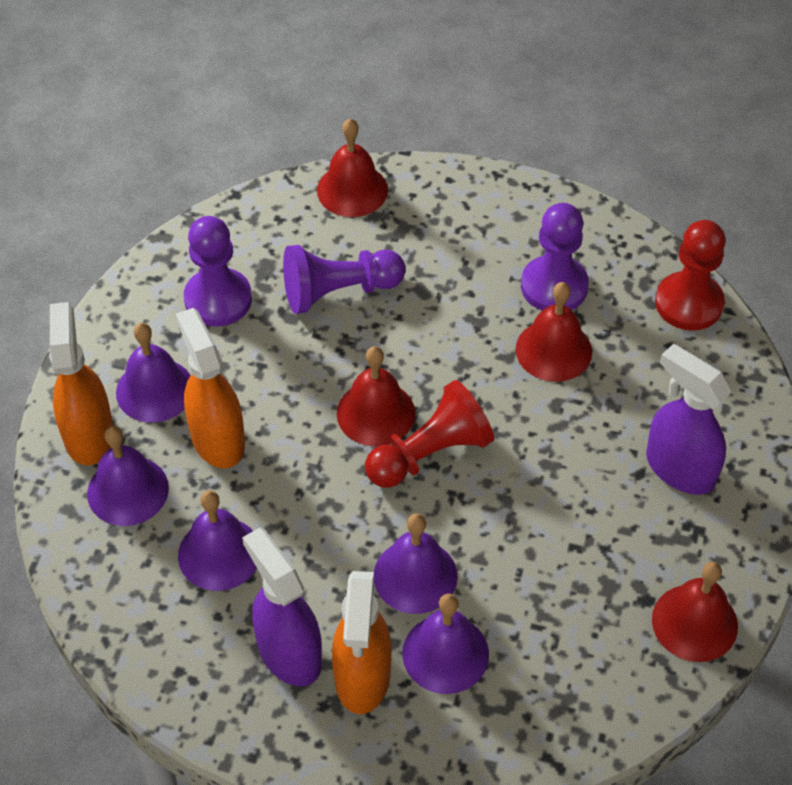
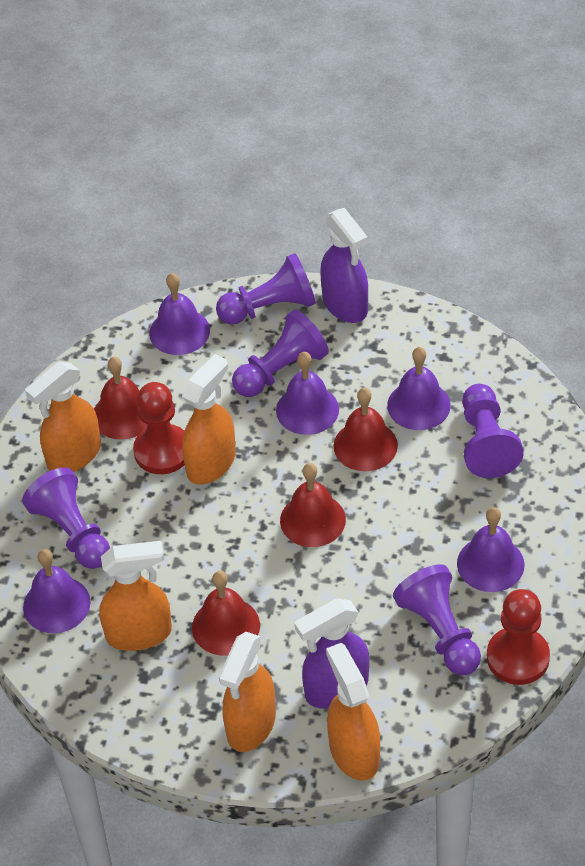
orange spray bottle: 3 -> 5
purple pawn: 3 -> 5

